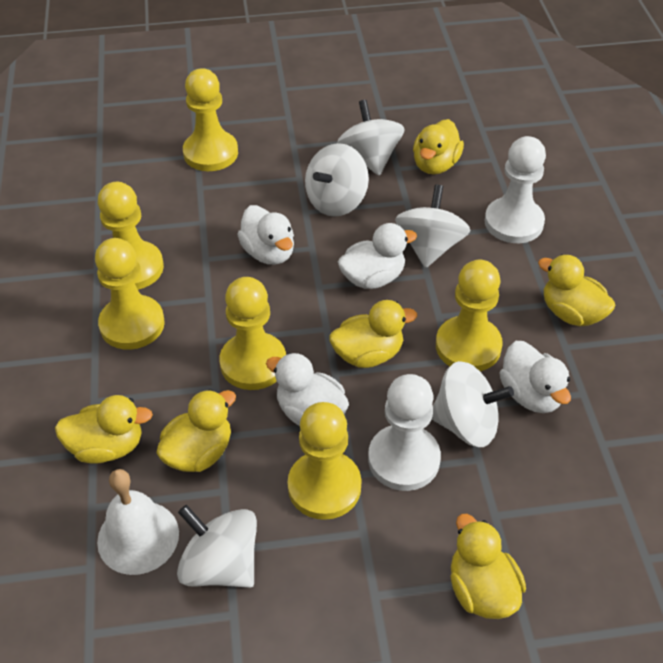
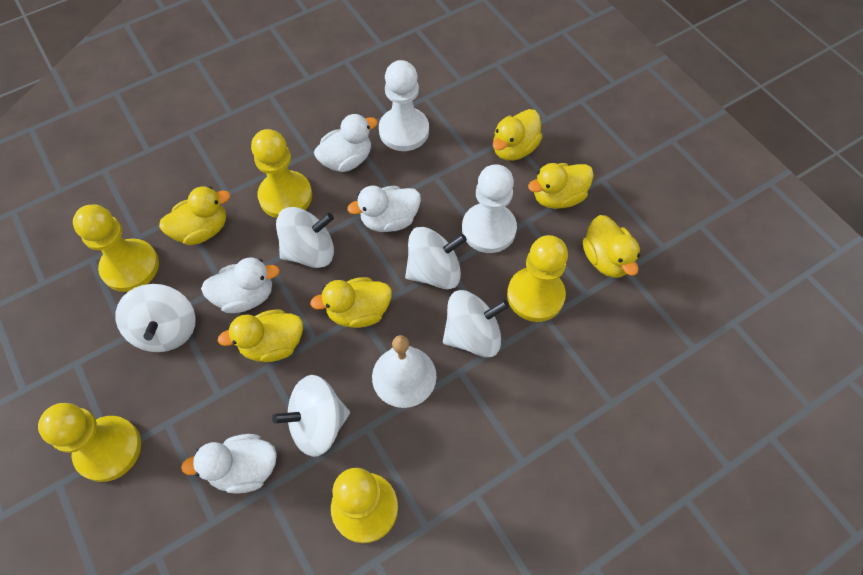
yellow pawn: 6 -> 5

